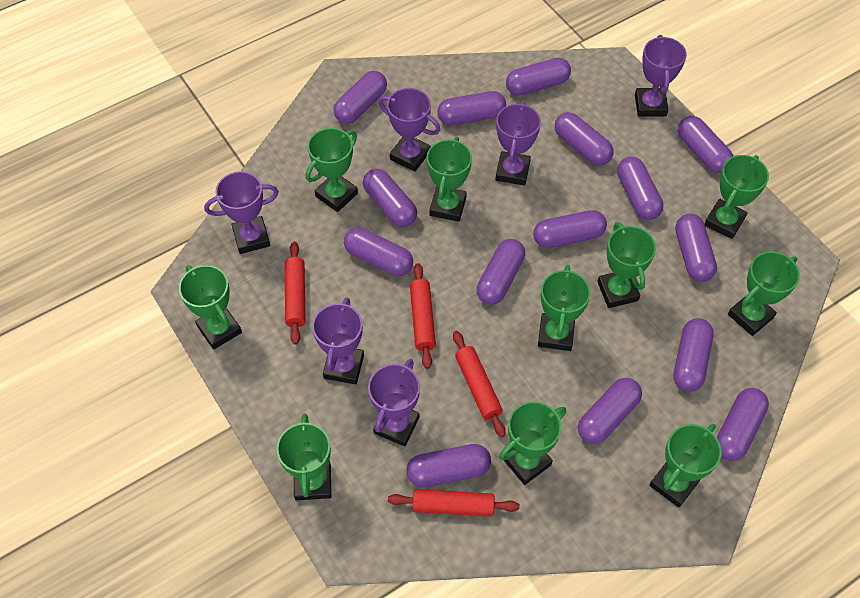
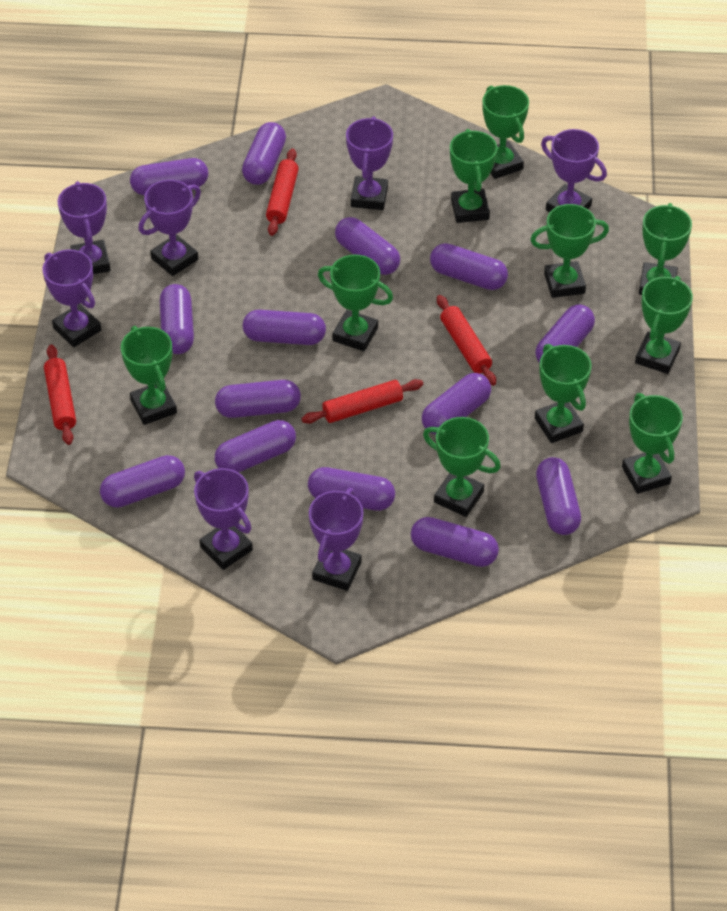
purple capsule: 15 -> 14
purple trophy: 6 -> 7

